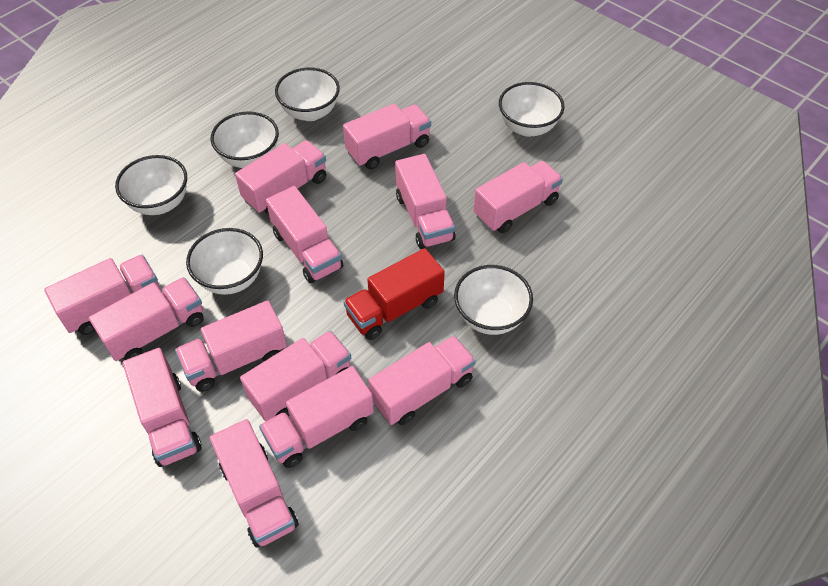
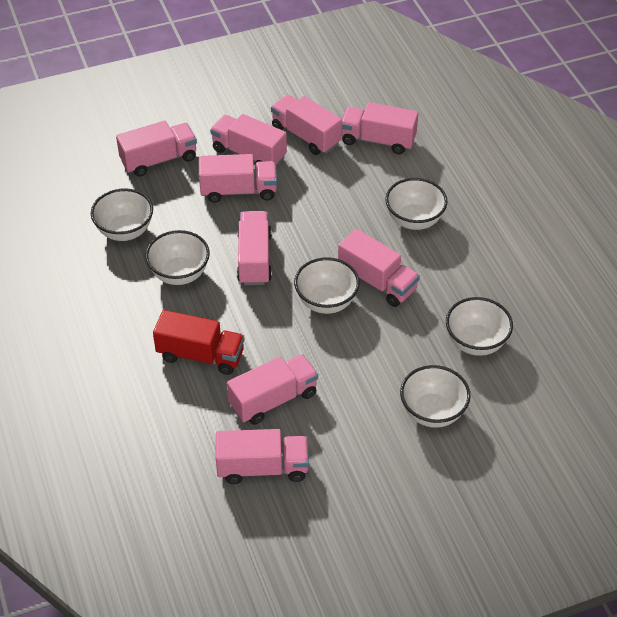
pink truck: 13 -> 9

